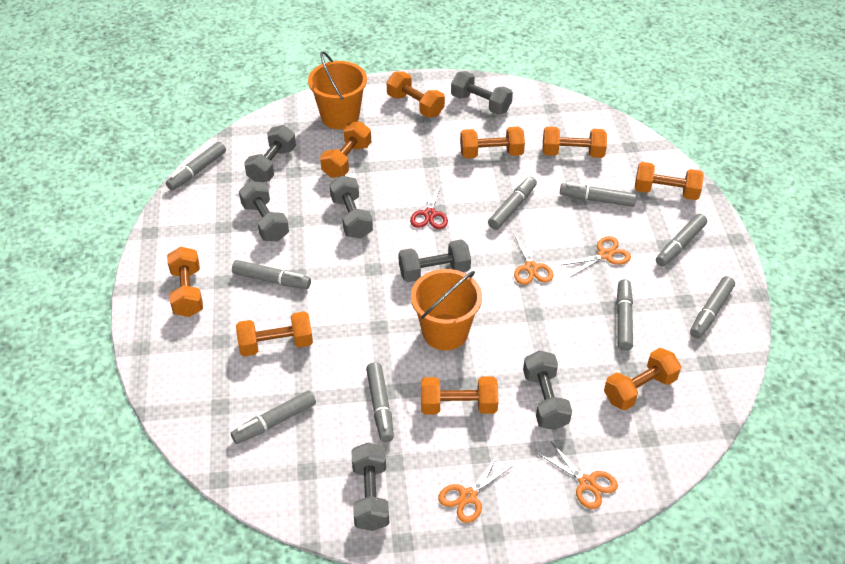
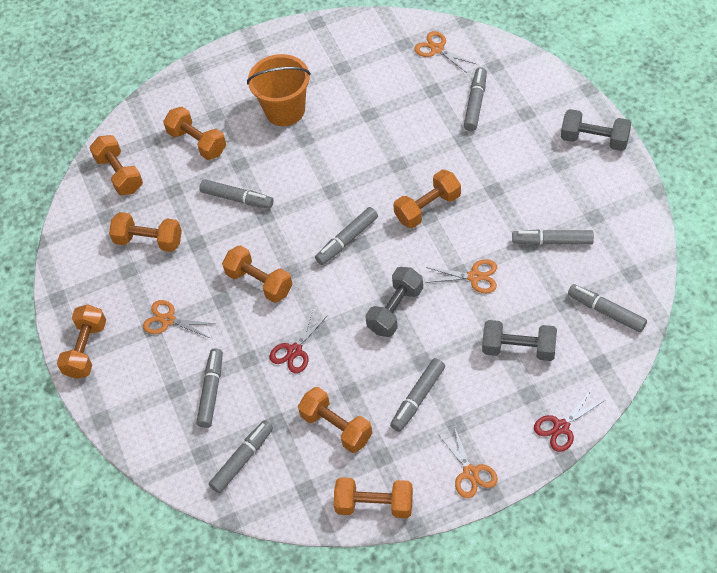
grey dumbbell: 7 -> 3
grey marker: 9 -> 8
orange bucket: 2 -> 1
orange dumbbell: 9 -> 8
red scissors: 1 -> 2

